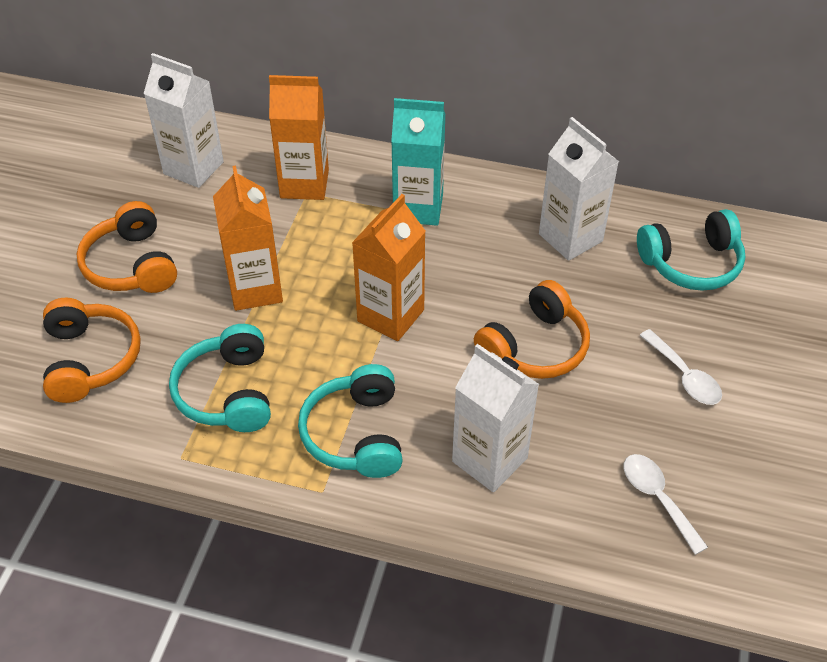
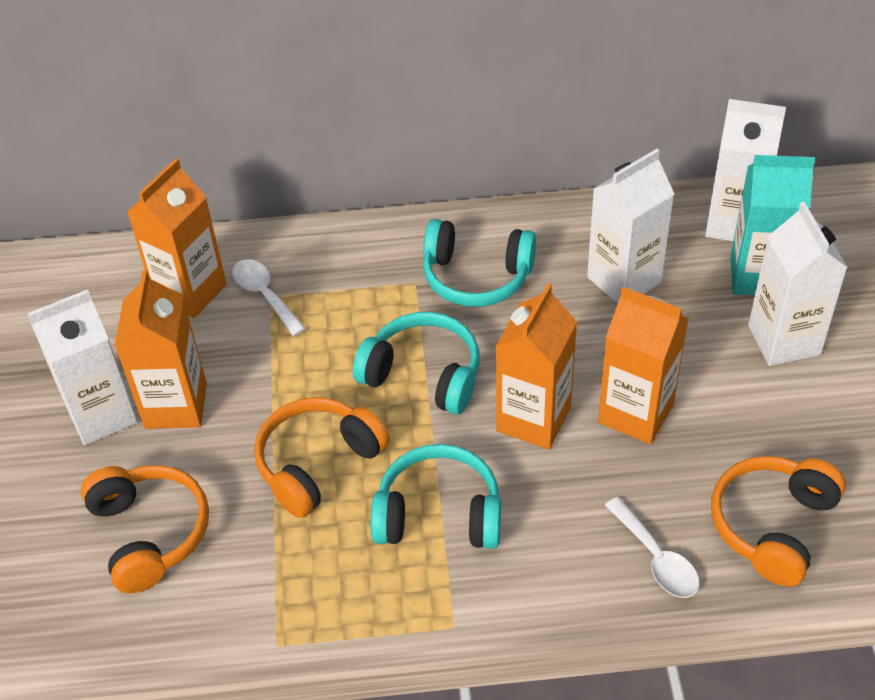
orange carton: 3 -> 4
white carton: 3 -> 4

